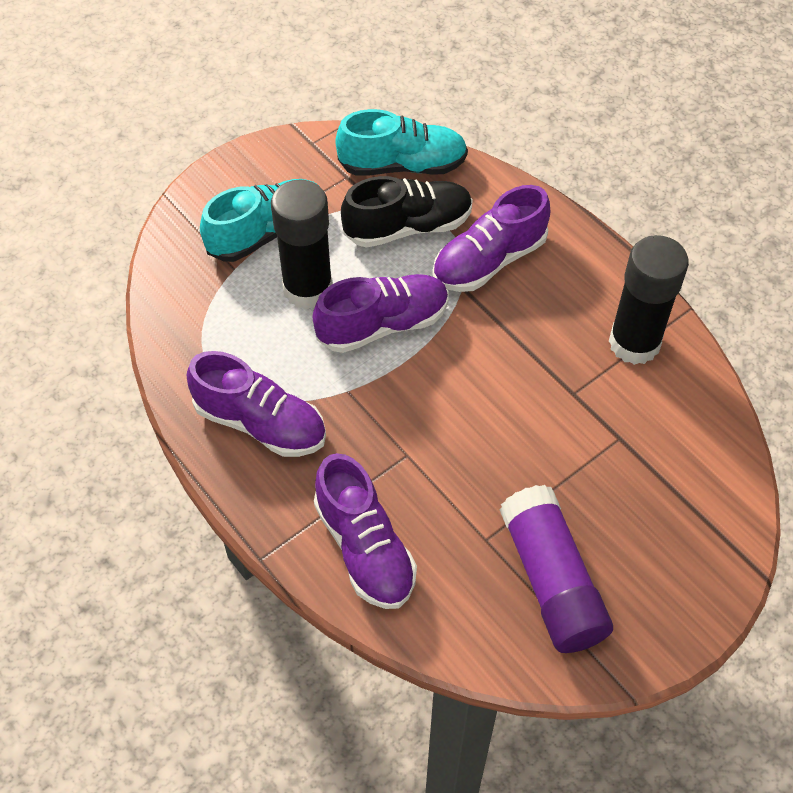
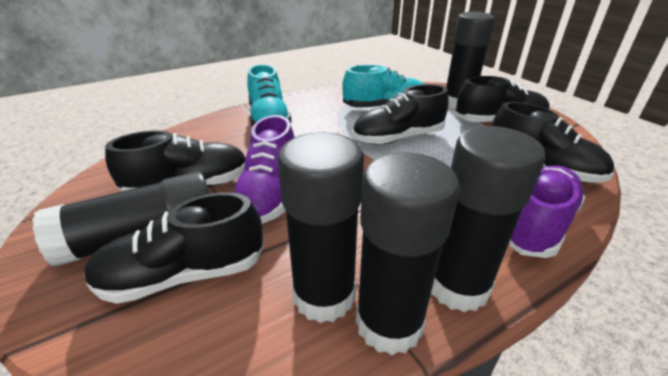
black glue stick: 2 -> 5
black shoe: 1 -> 5
purple glue stick: 1 -> 0
purple shoe: 4 -> 2

